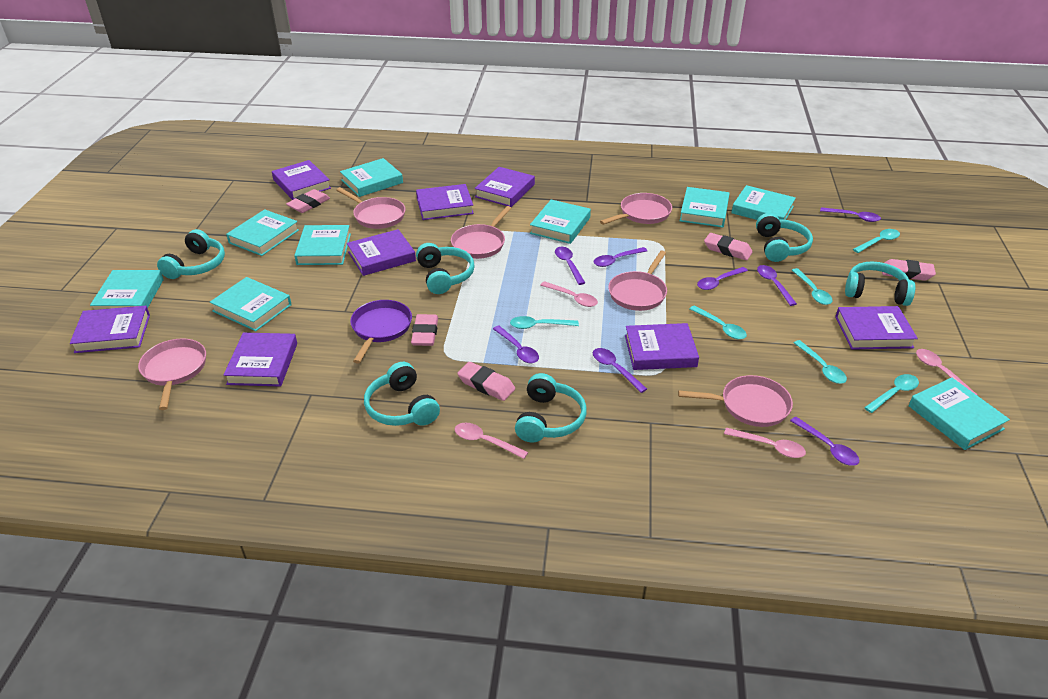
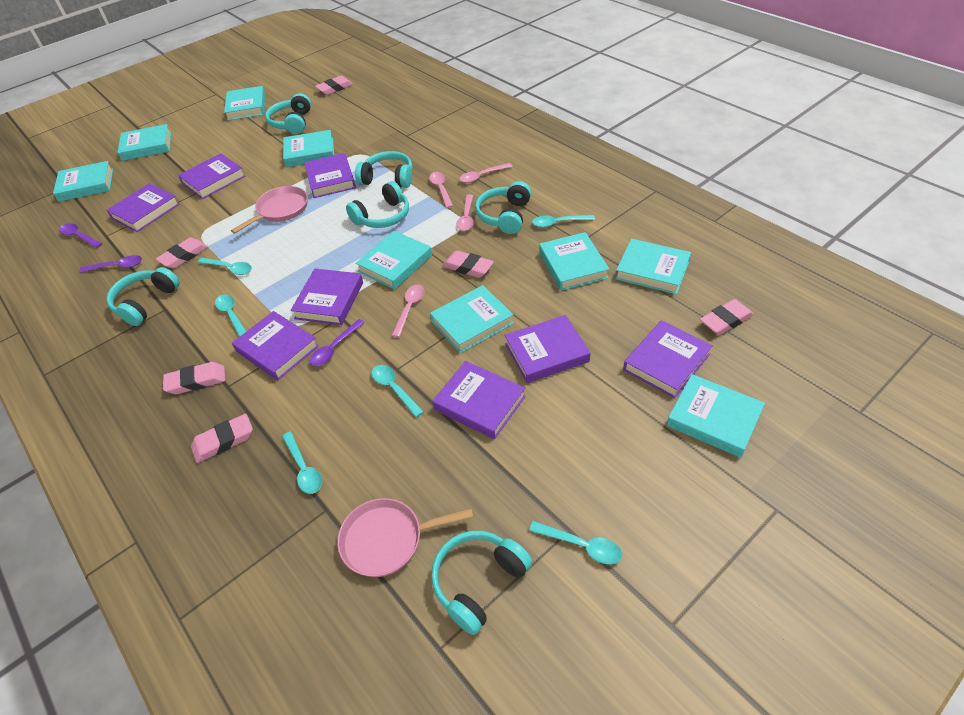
pink eraser: 5 -> 6
pink pan: 6 -> 2
purple pan: 1 -> 0
purple spoon: 8 -> 3

